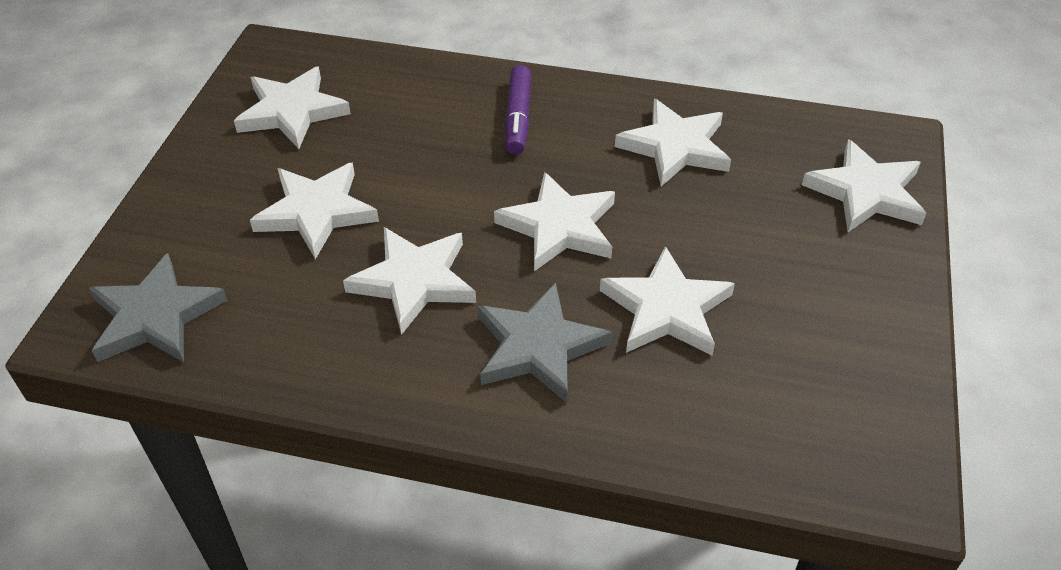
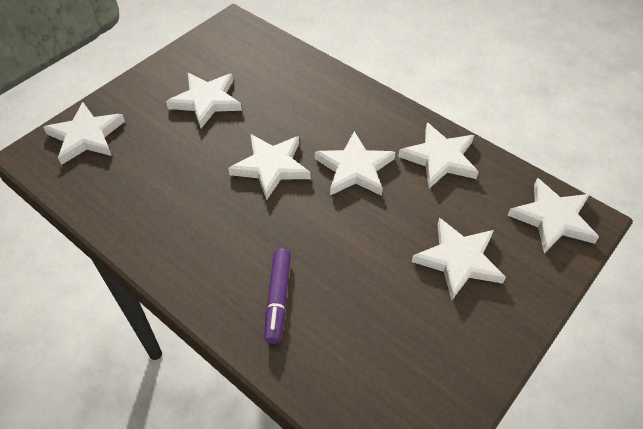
grey star: 2 -> 0

